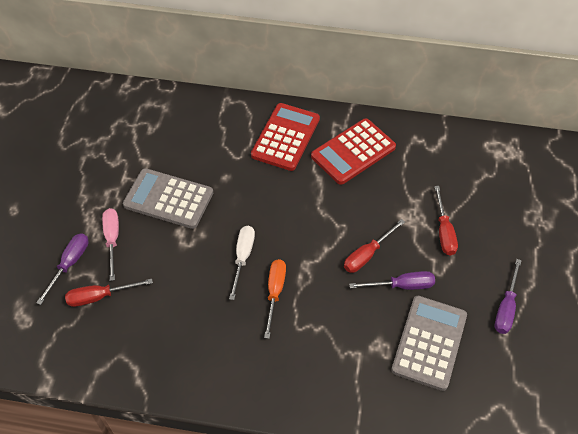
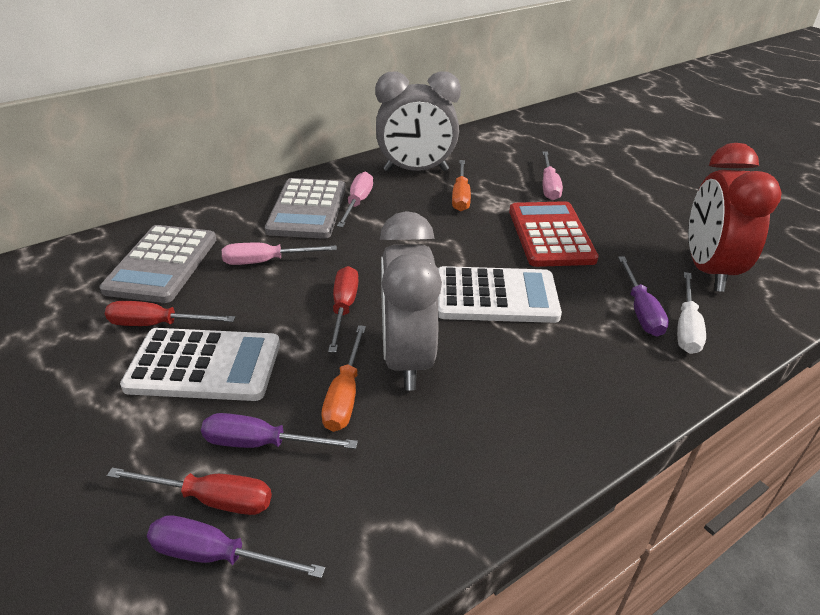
grey clock: 0 -> 2
orange screwdriver: 1 -> 2
pink screwdriver: 1 -> 3
red calculator: 2 -> 1
red clock: 0 -> 1
white calculator: 0 -> 2

